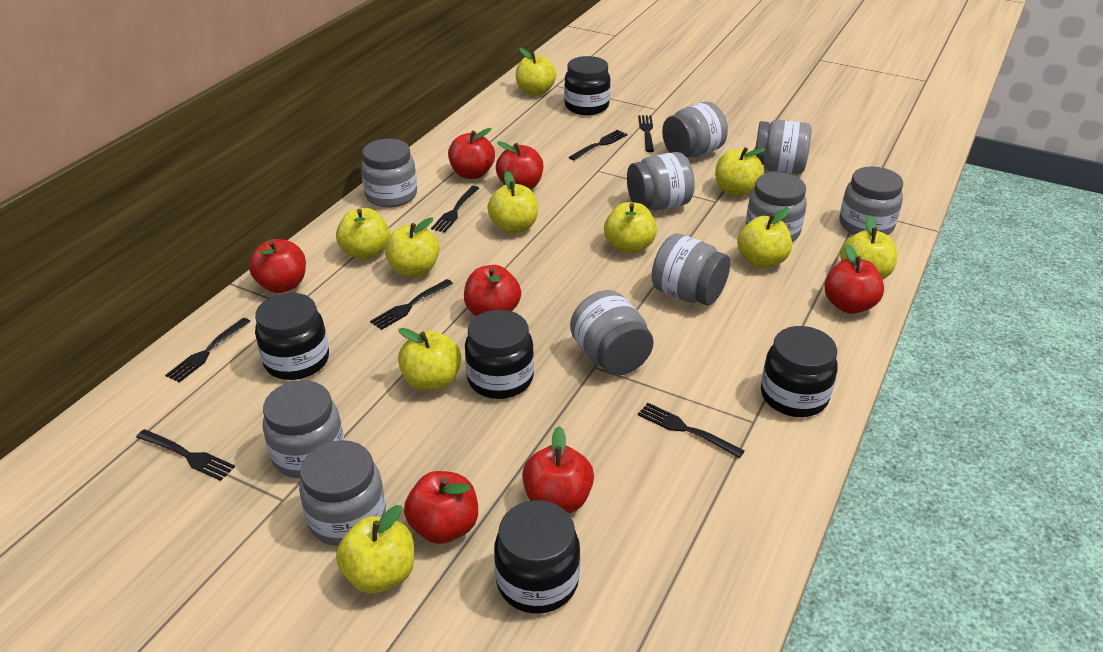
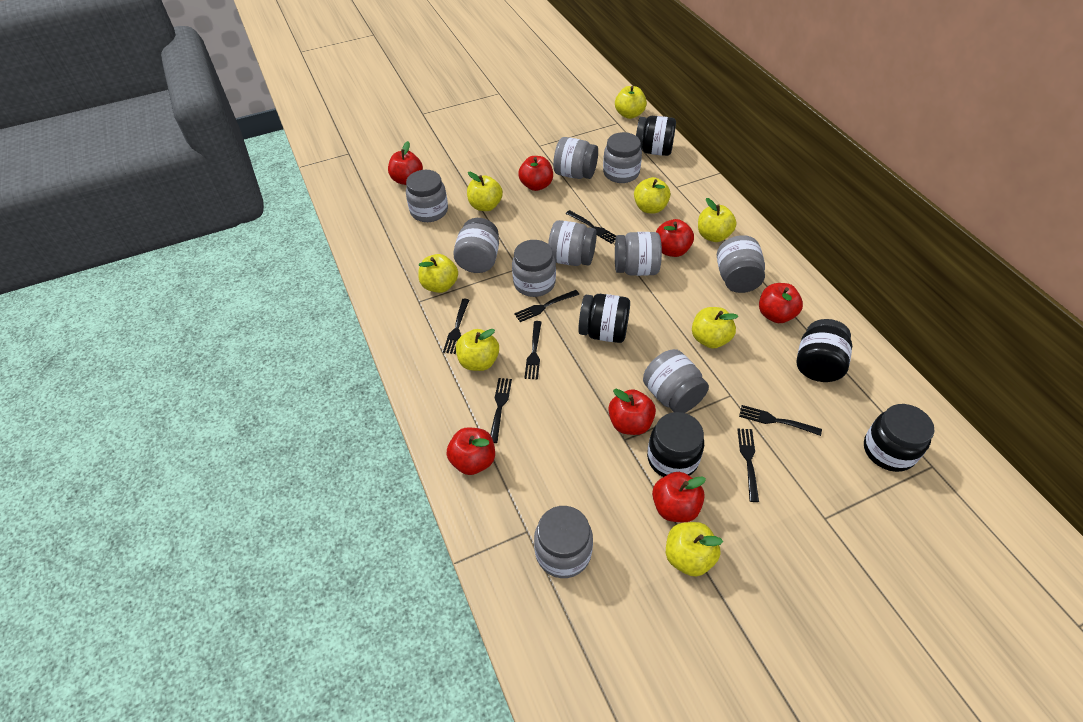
yellow apple: 10 -> 8

